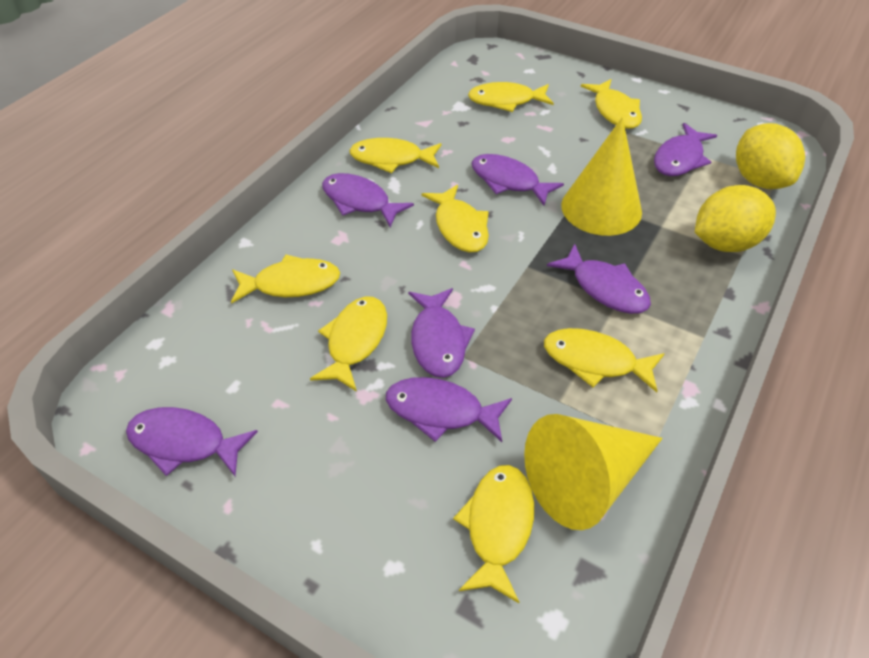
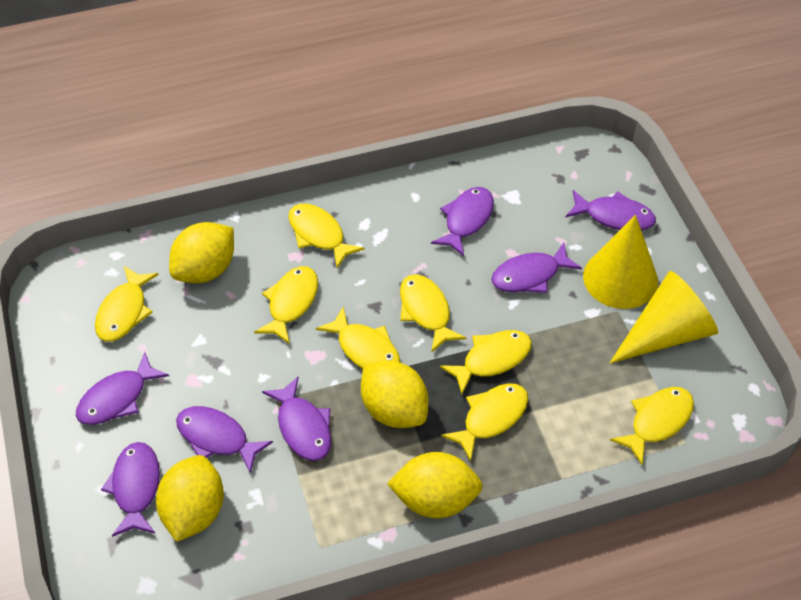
yellow lemon: 2 -> 4

